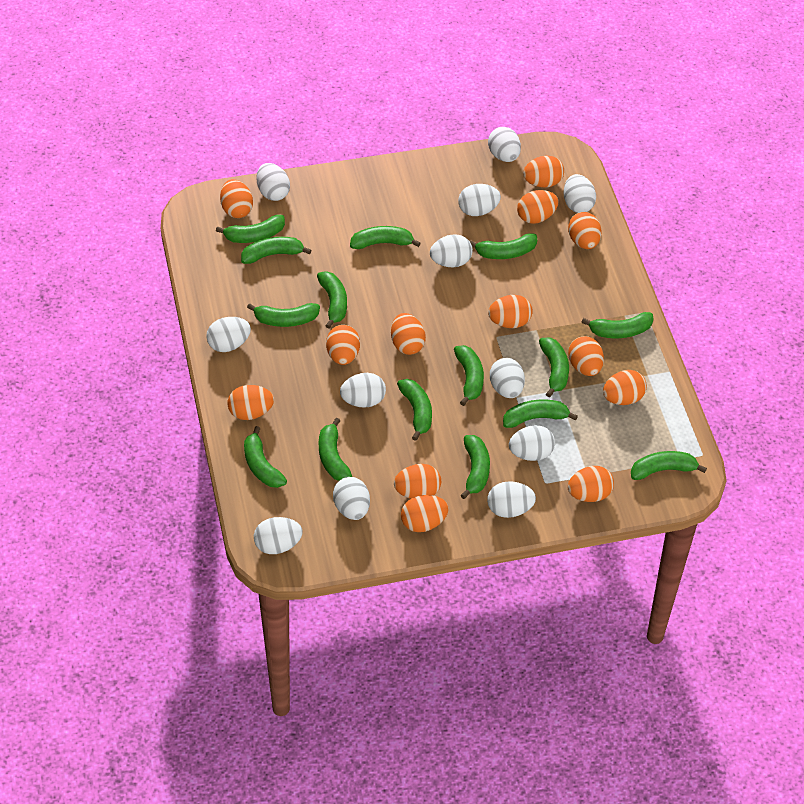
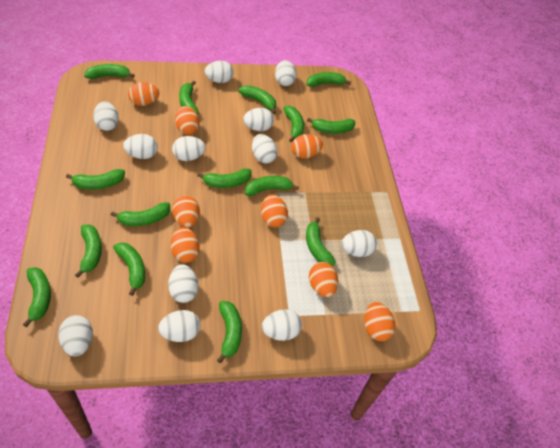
orange egg: 13 -> 8

